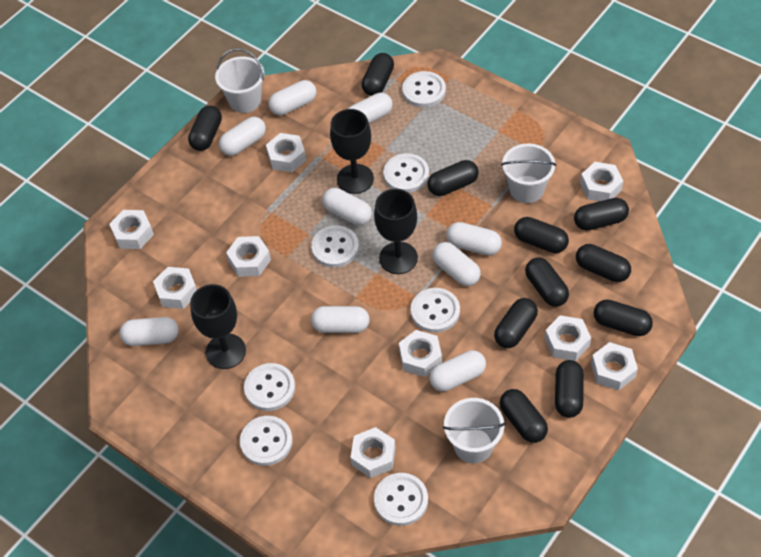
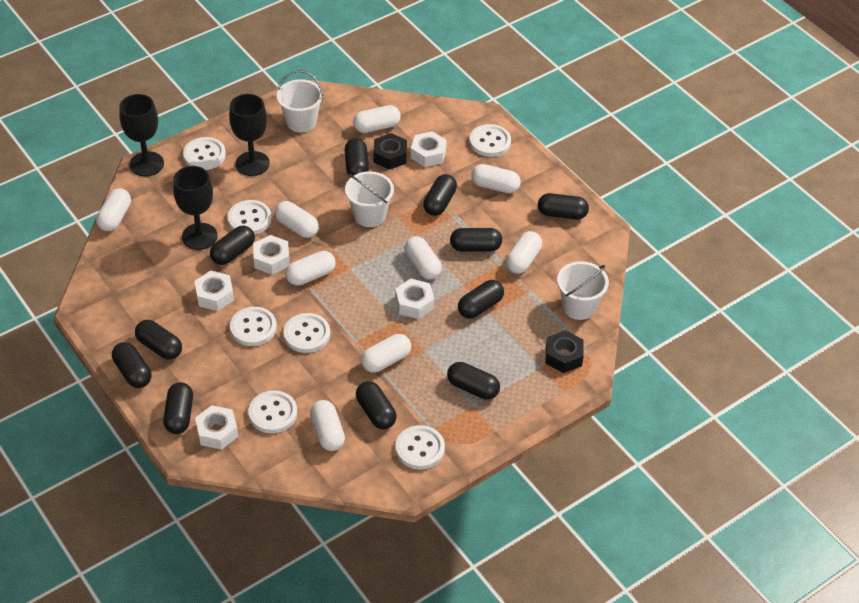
black nut: 0 -> 2
white nut: 9 -> 5

